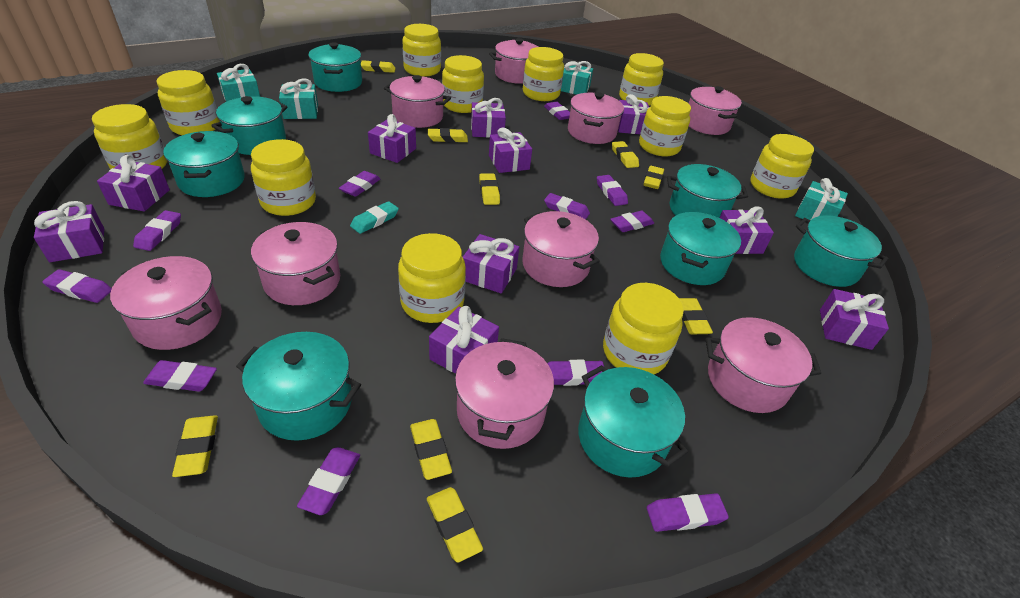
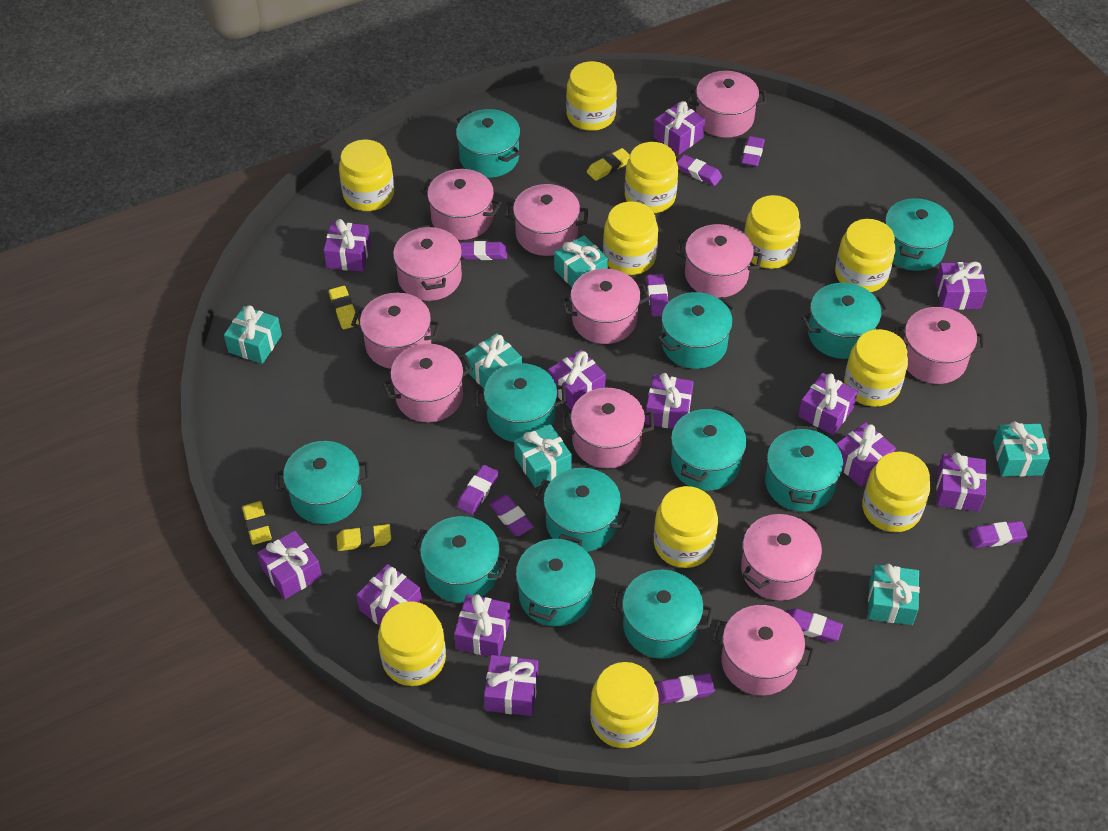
pink pot: 9 -> 12
purple eraser: 11 -> 9
purple gift: 10 -> 12
turquoise eraser: 1 -> 0
turquoise gift: 4 -> 6
turquoise pot: 8 -> 12
yellow eraser: 9 -> 4

